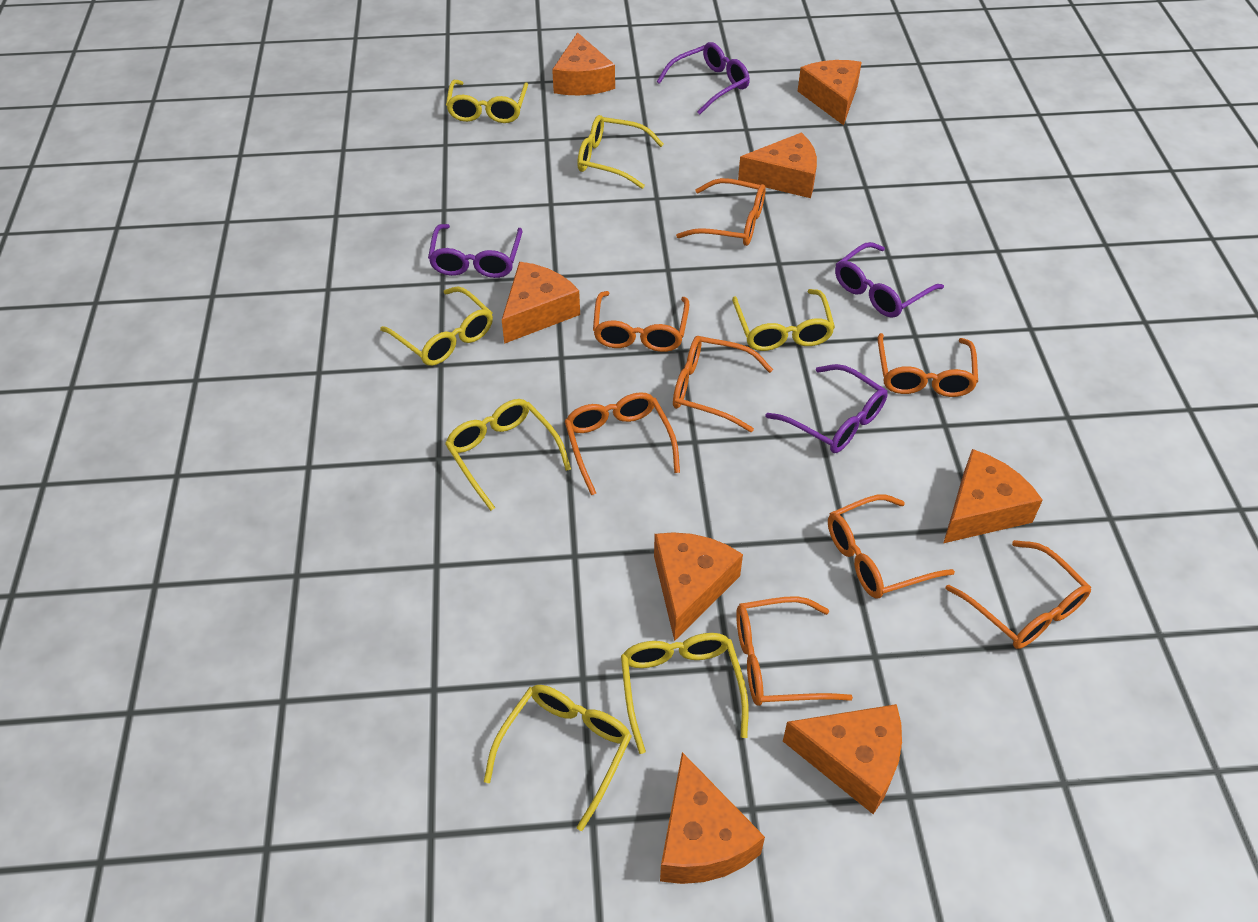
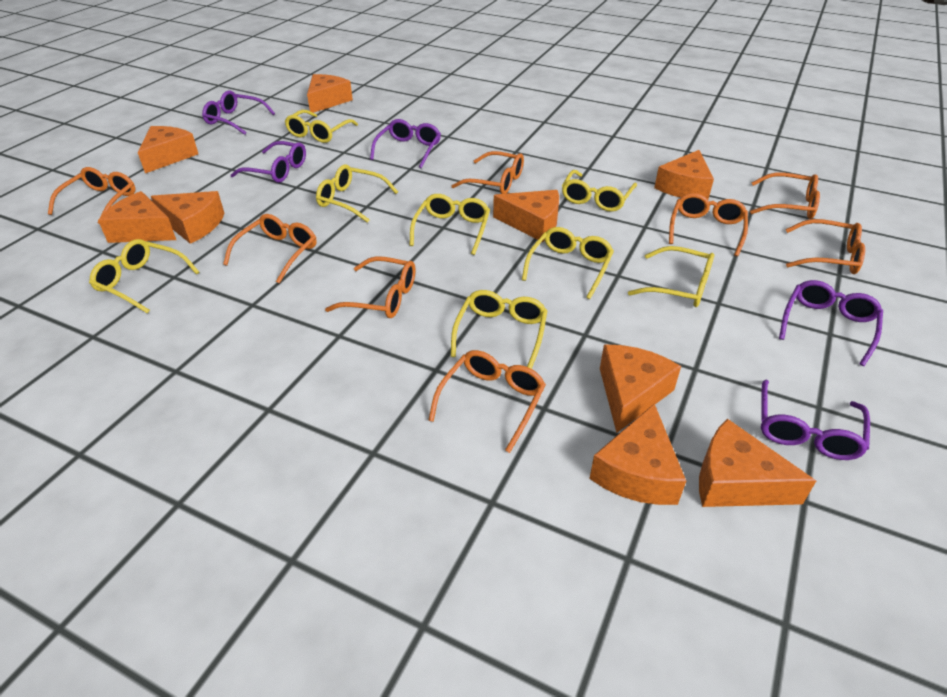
orange cheese: 8 -> 9
purple glasses: 4 -> 5
yellow glasses: 7 -> 8

